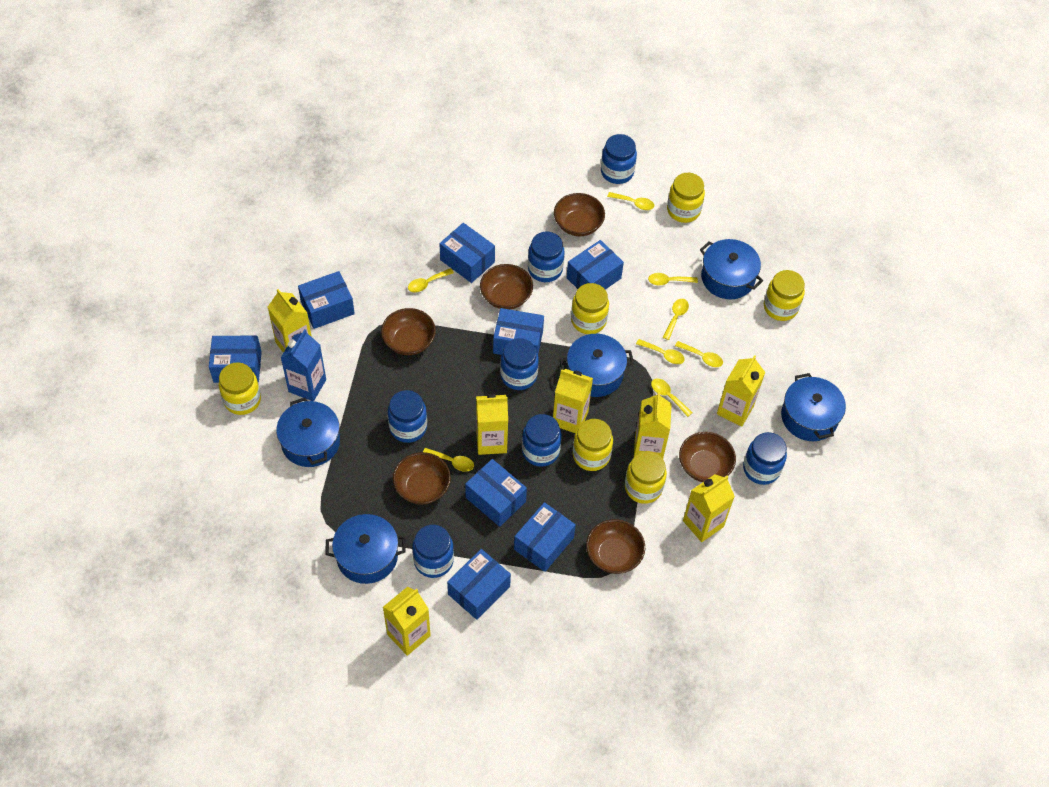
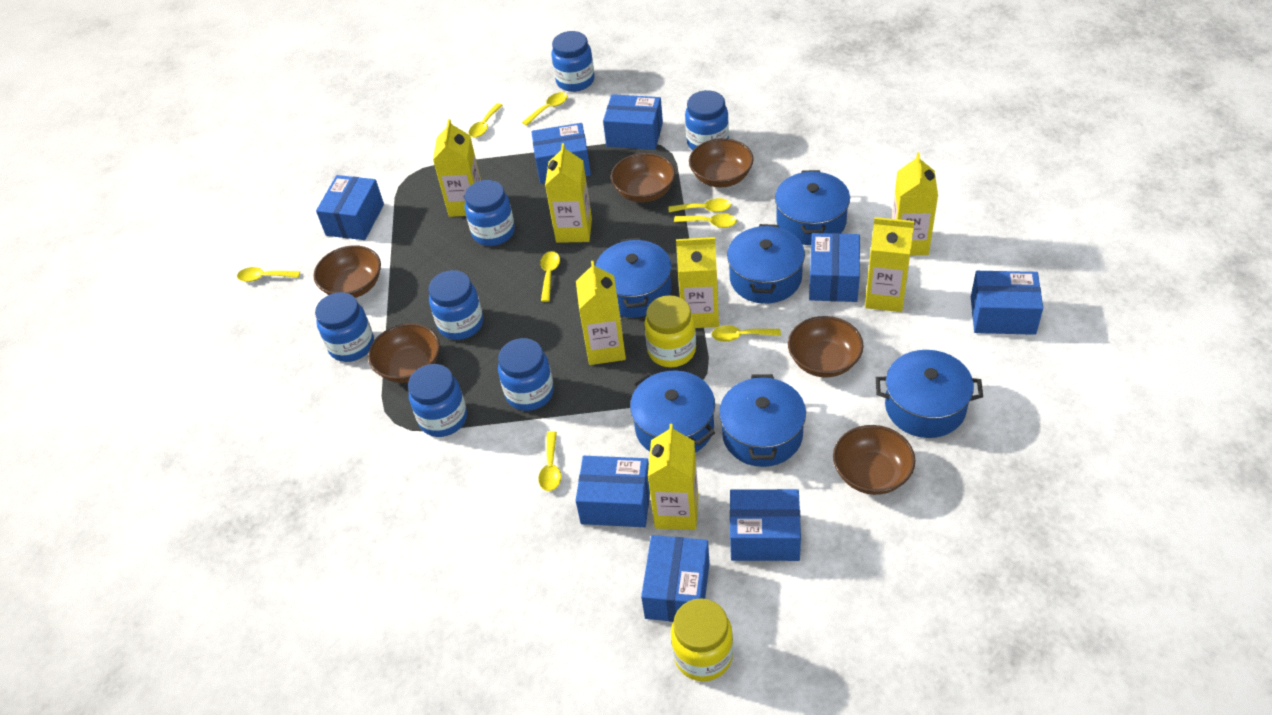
blue carton: 1 -> 0
blue pot: 5 -> 6
yellow jar: 6 -> 2

